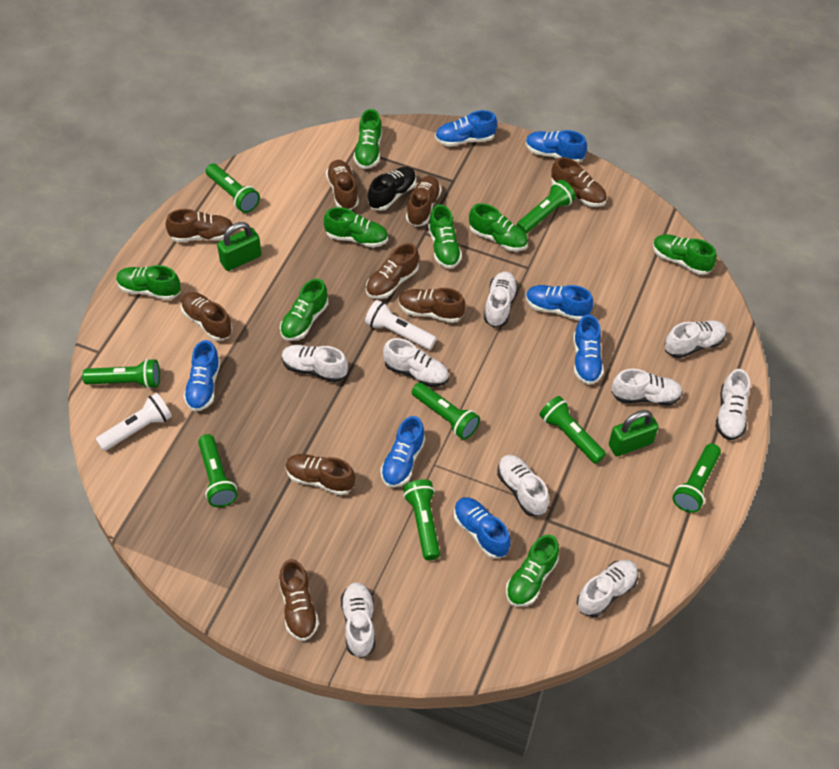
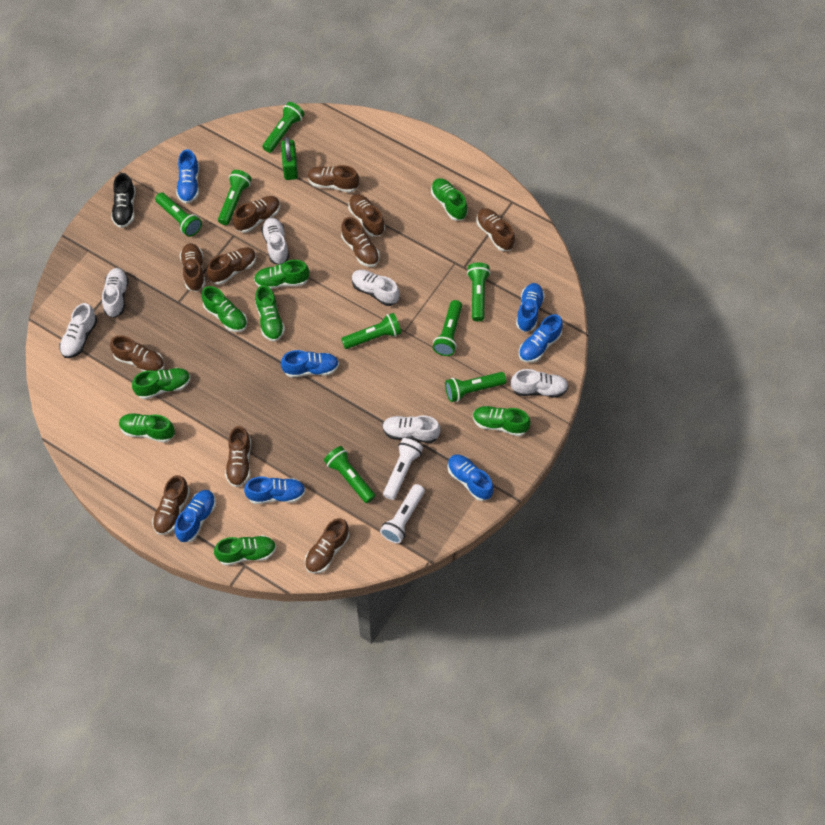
brown shoe: 9 -> 11
green padlock: 2 -> 1
white shoe: 9 -> 6

